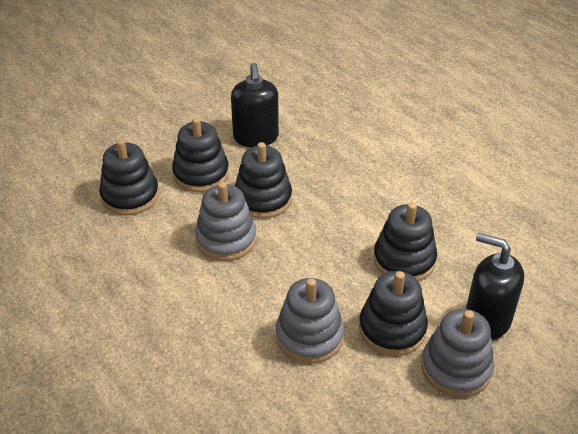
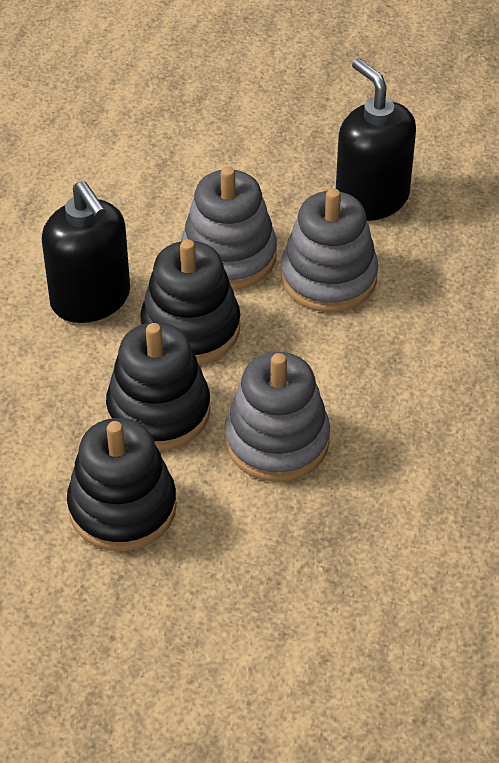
black stacking toy: 5 -> 3

